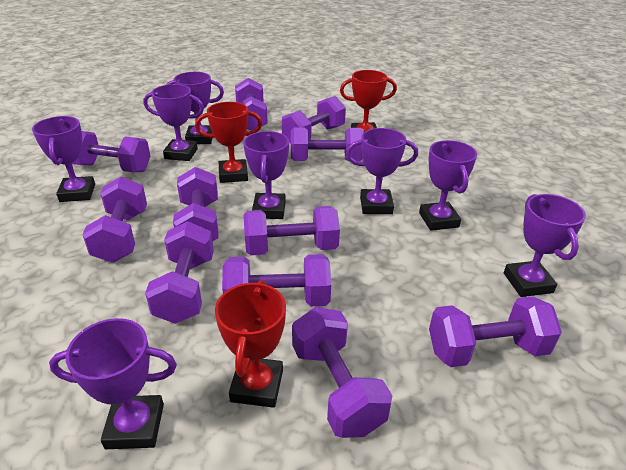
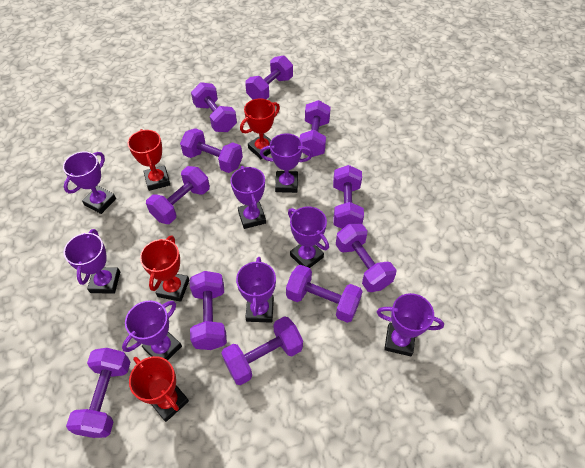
red trophy: 3 -> 4

